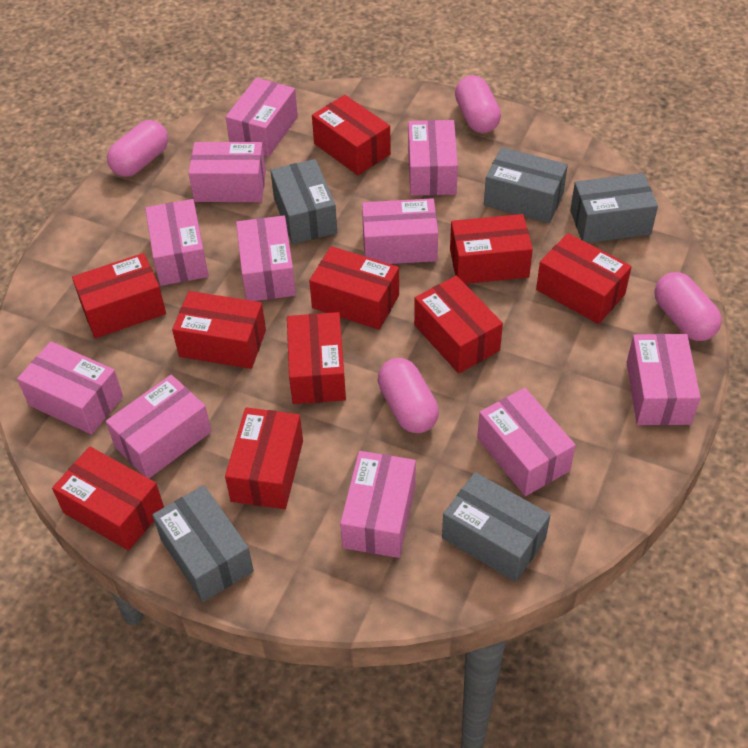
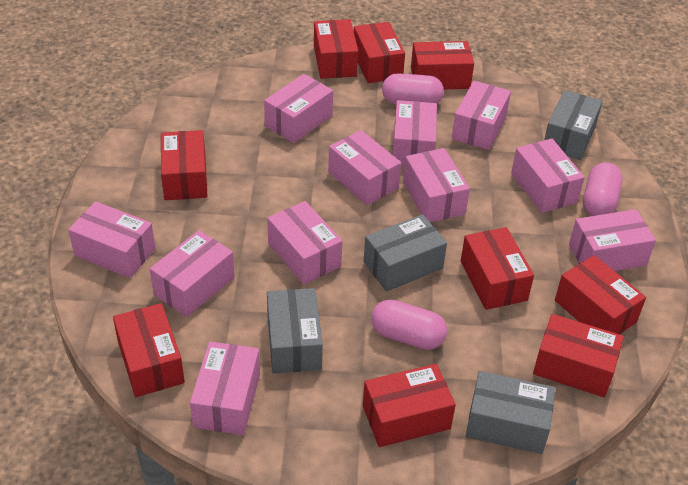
grey box: 5 -> 4
pink capsule: 4 -> 3
red box: 10 -> 9

